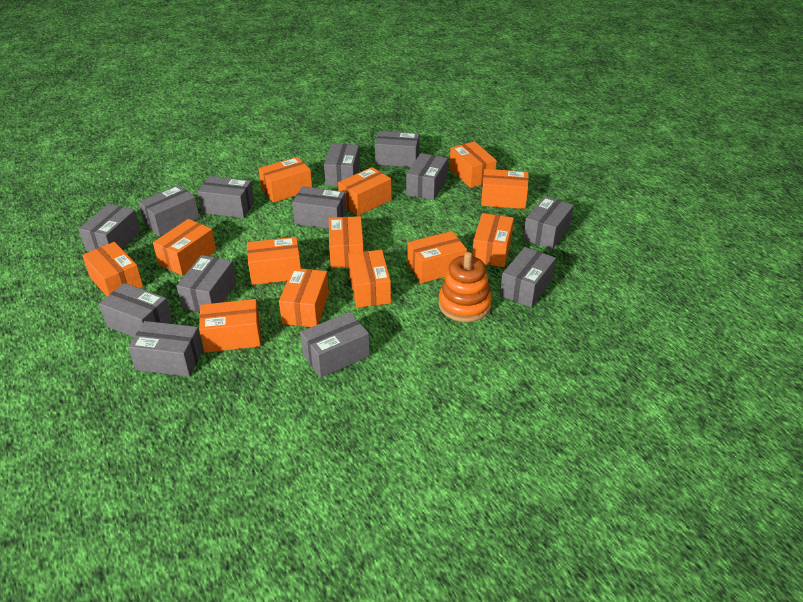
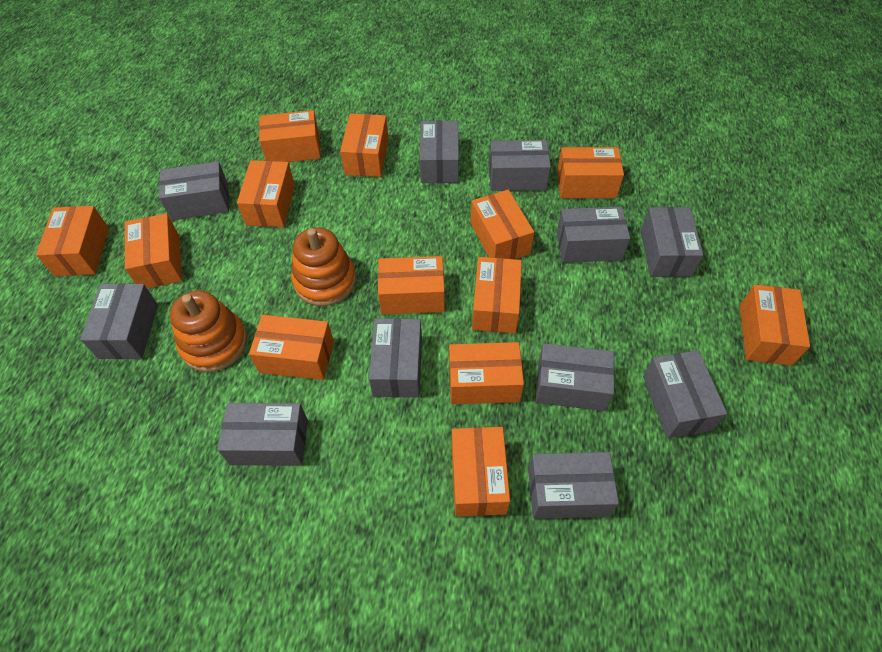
grey box: 13 -> 11
orange stacking toy: 1 -> 2

